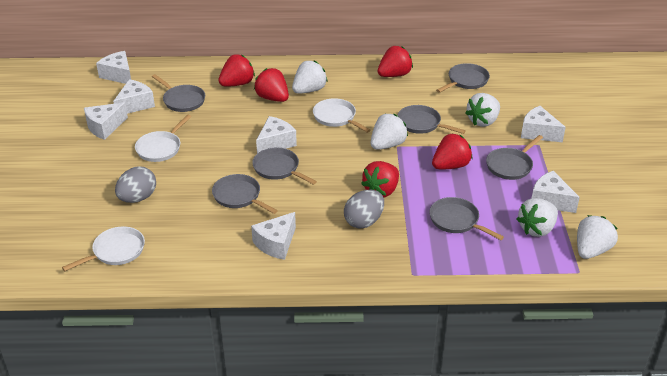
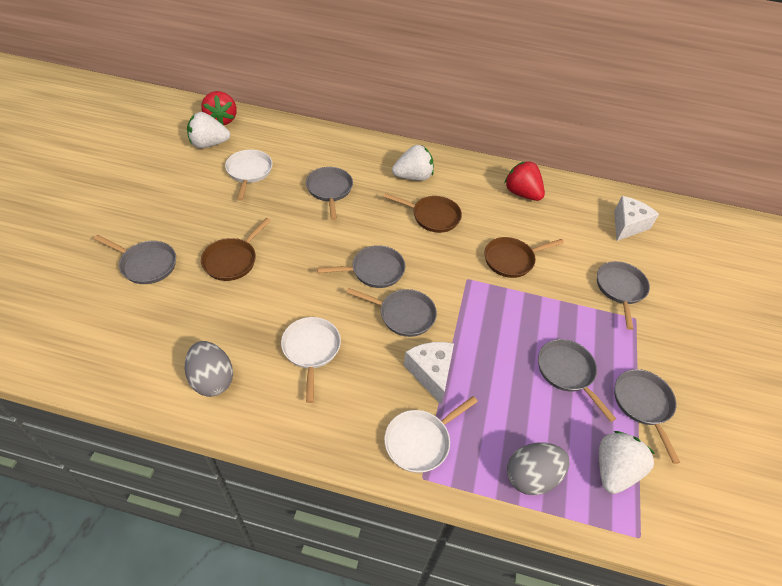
brown pan: 0 -> 3
red strawberry: 5 -> 2
white cheese: 7 -> 2
white strawberry: 5 -> 3

